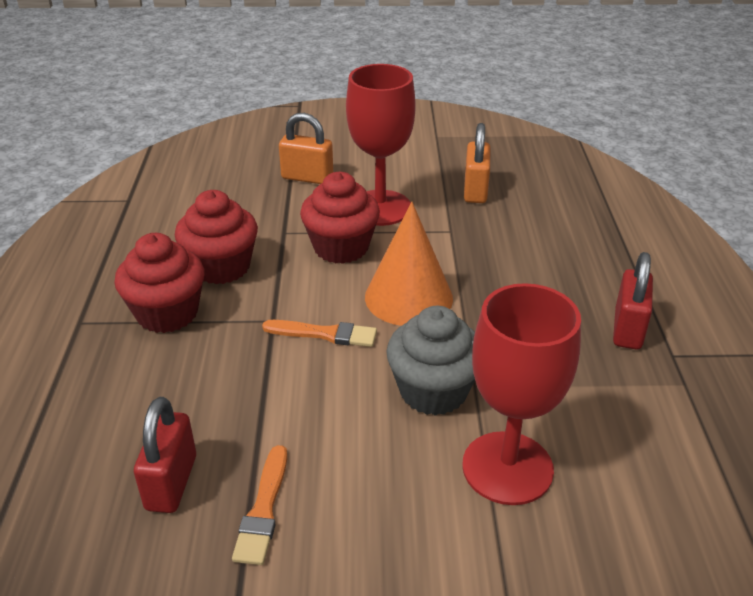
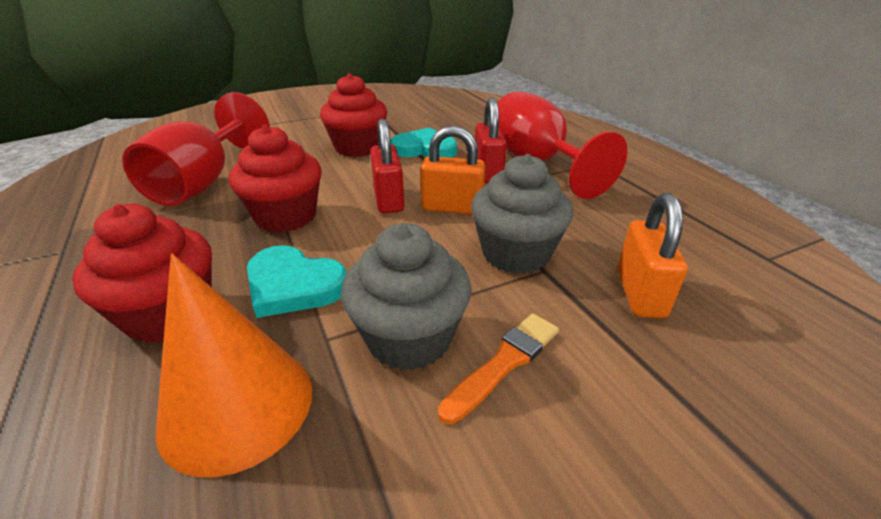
grey cupcake: 1 -> 2
orange brush: 2 -> 1
turquoise heart: 0 -> 2

